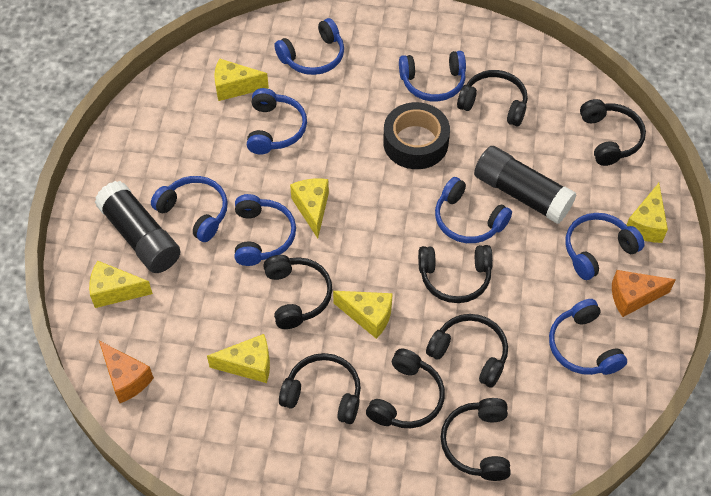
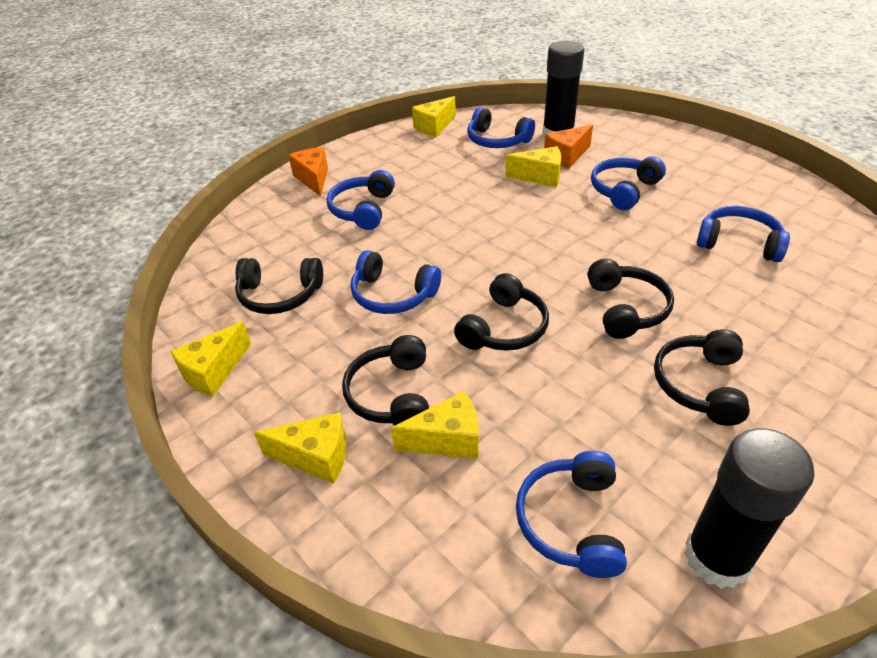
black headphones: 8 -> 5
black tape: 1 -> 0
blue headphones: 8 -> 6
yellow cheese: 6 -> 5

